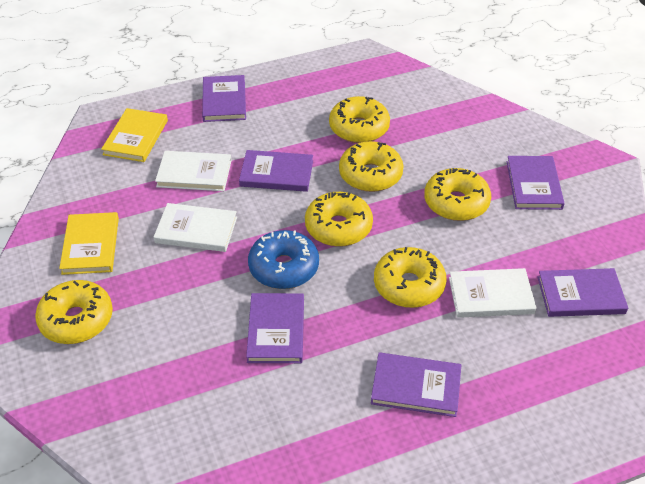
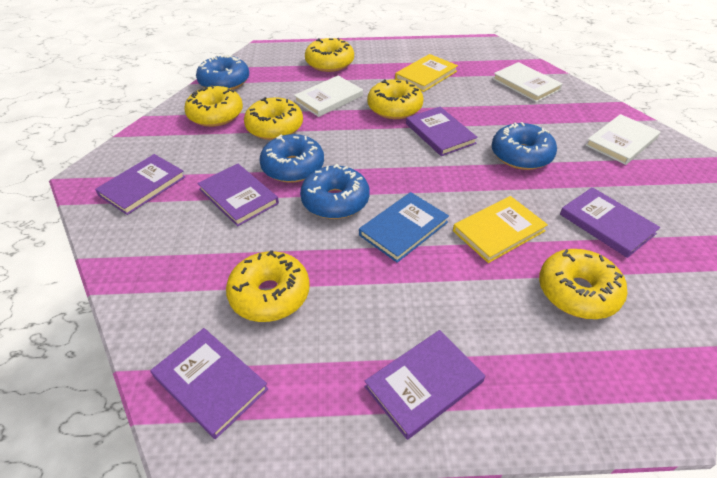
blue book: 0 -> 1
blue donut: 1 -> 4

